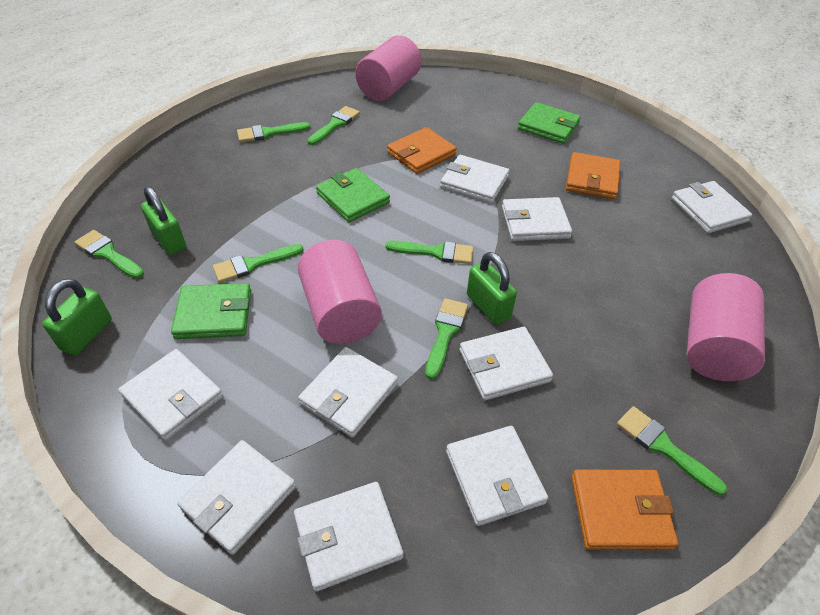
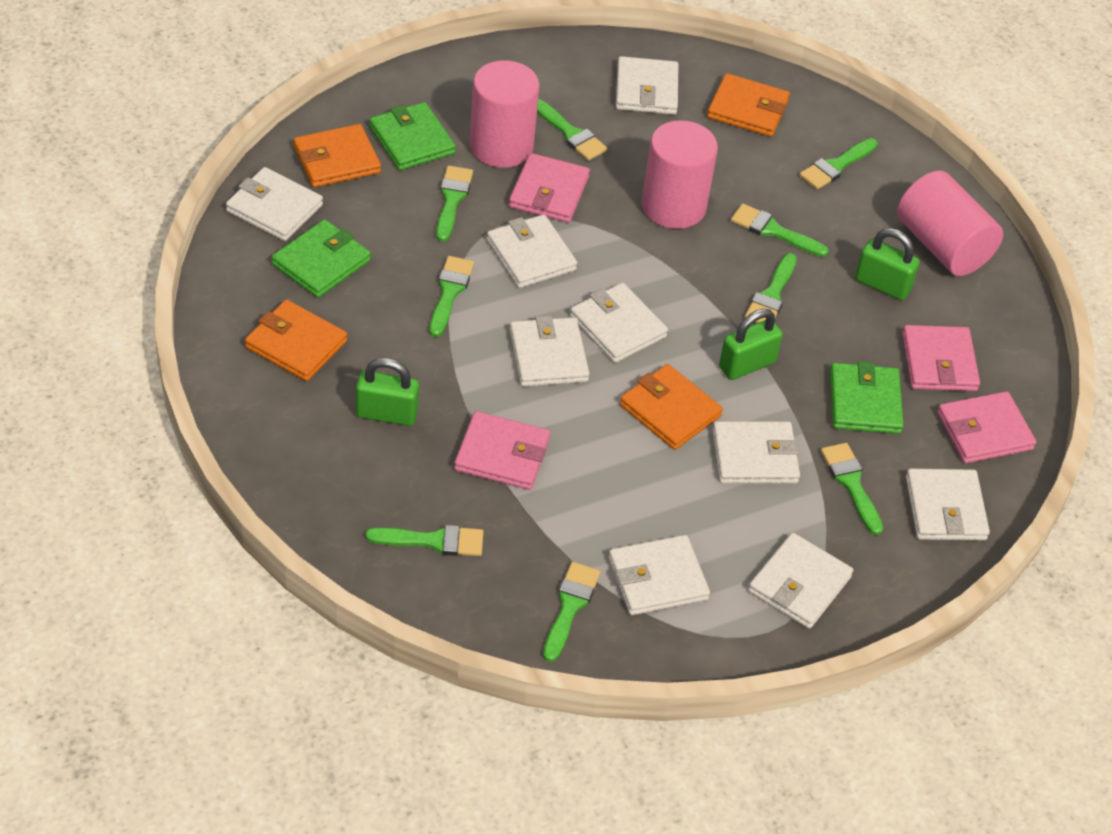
green brush: 7 -> 9
orange wallet: 3 -> 4
pink wallet: 0 -> 4

